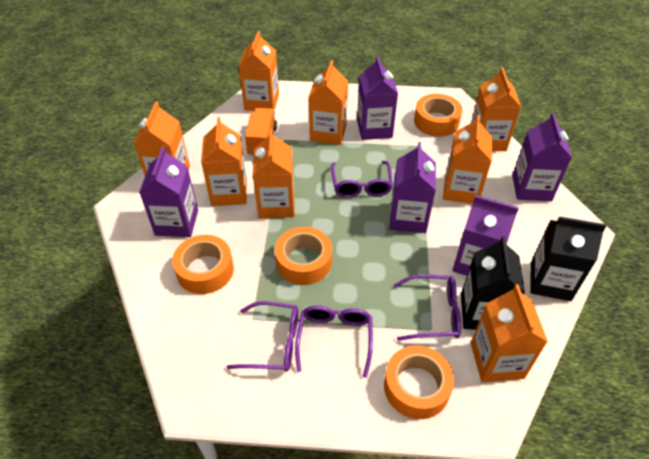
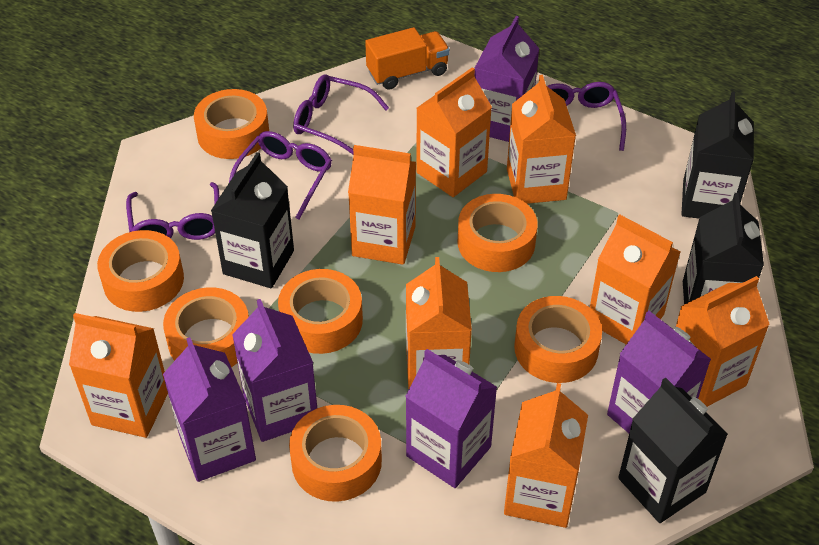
black carton: 2 -> 4
orange tape: 4 -> 7

